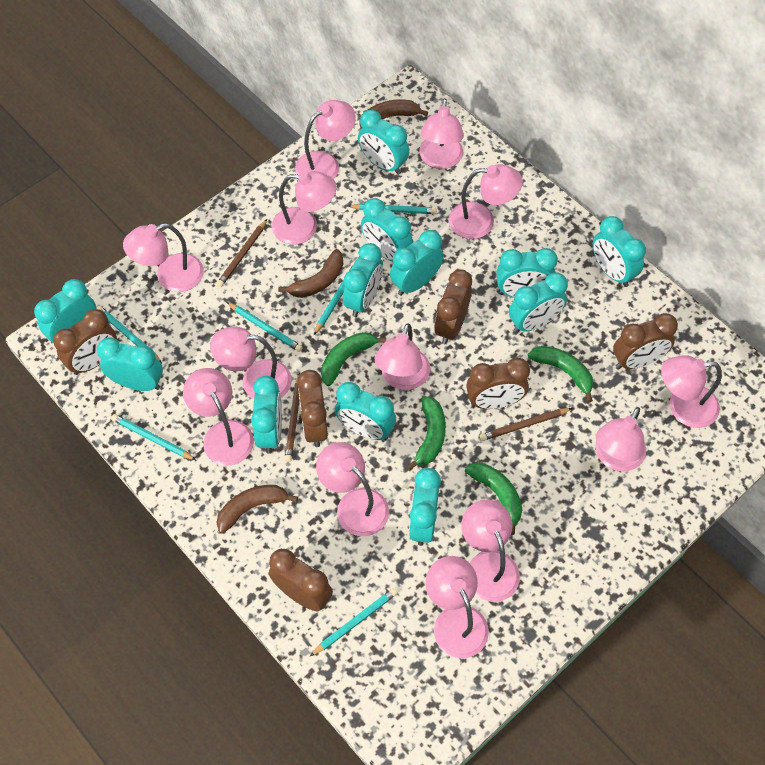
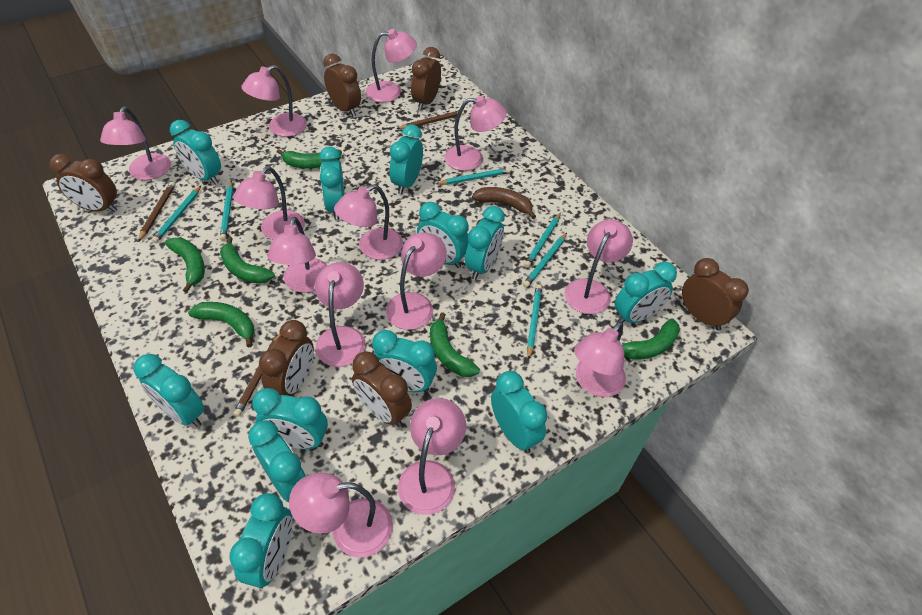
brown banana: 3 -> 1
green banana: 4 -> 6

